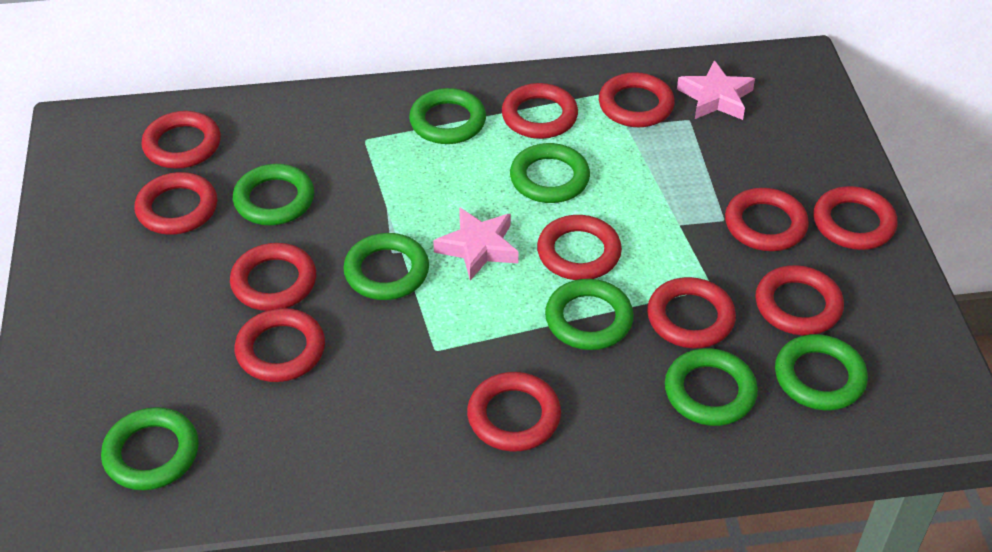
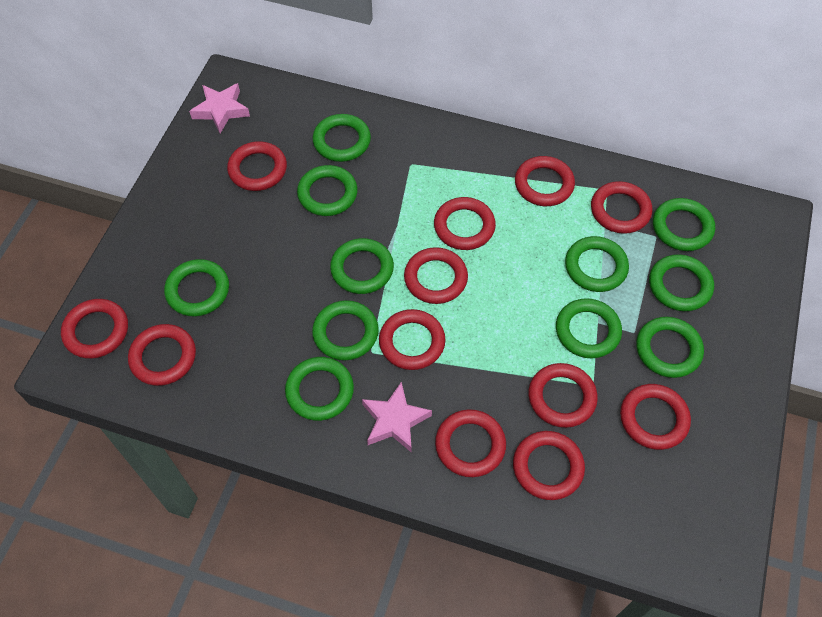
green ring: 8 -> 11

